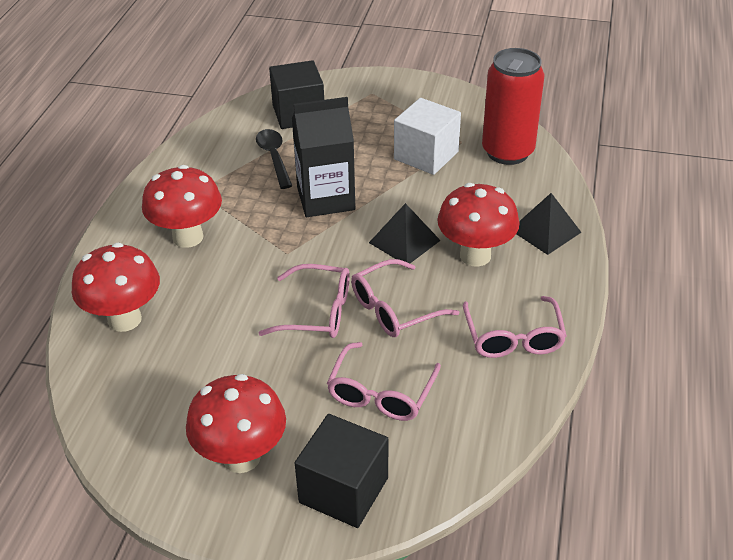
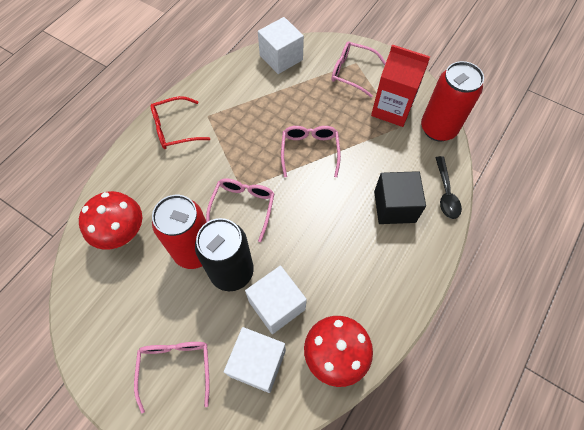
black can: 0 -> 1
black carton: 1 -> 0
black cube: 2 -> 1
black pyramid: 2 -> 0
red can: 1 -> 2
red carton: 0 -> 1
red glasses: 0 -> 1
red mushroom: 4 -> 2
white cube: 1 -> 3

